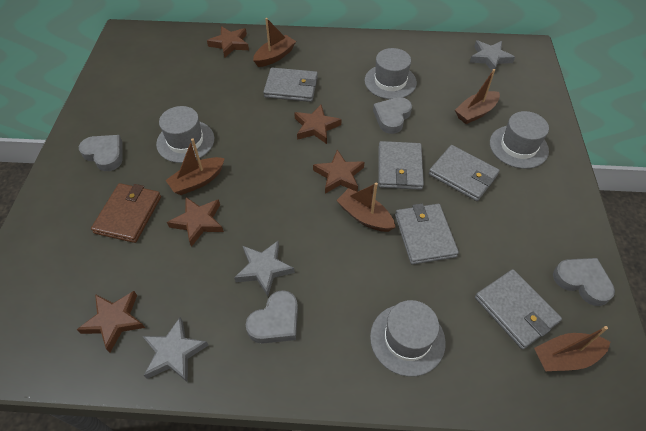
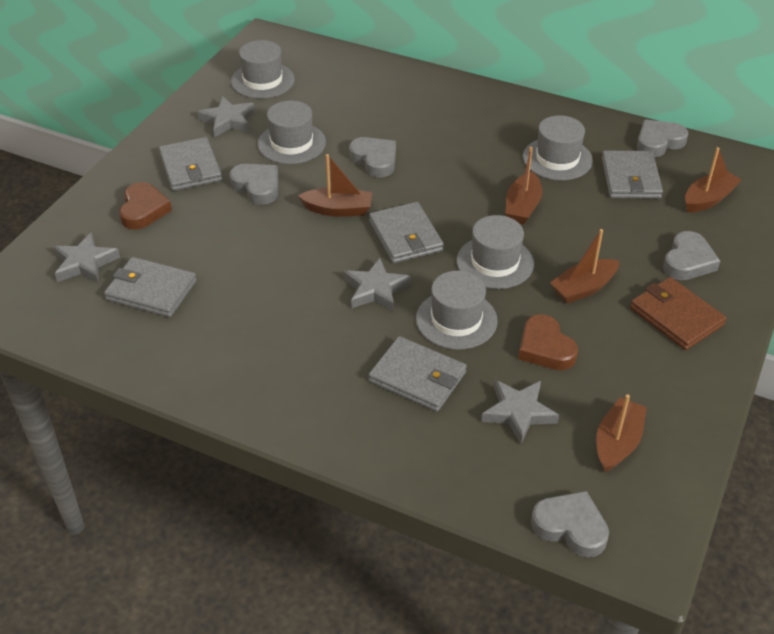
brown heart: 0 -> 2
brown star: 5 -> 0
grey hat: 4 -> 5
grey heart: 4 -> 5
grey star: 3 -> 4

